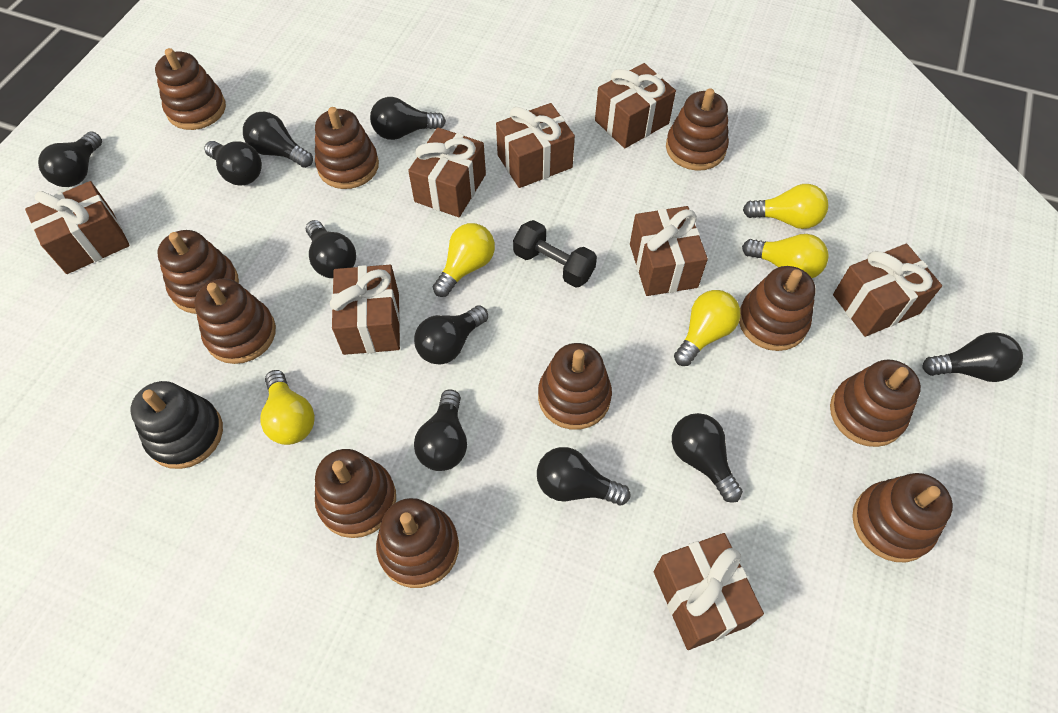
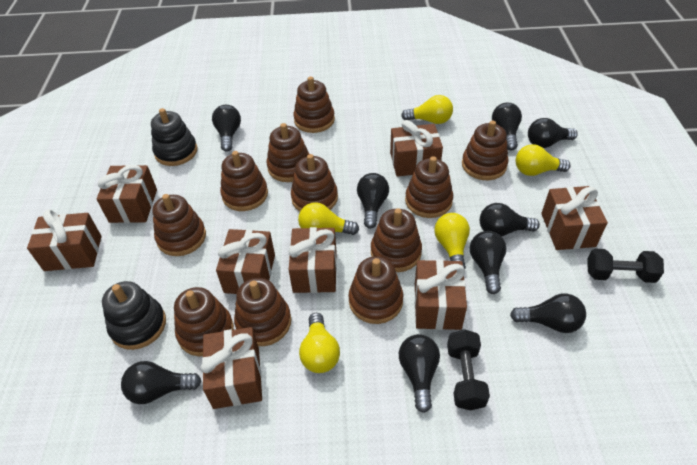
black dumbbell: 1 -> 2
black light bulb: 10 -> 9
black stacking toy: 1 -> 2

